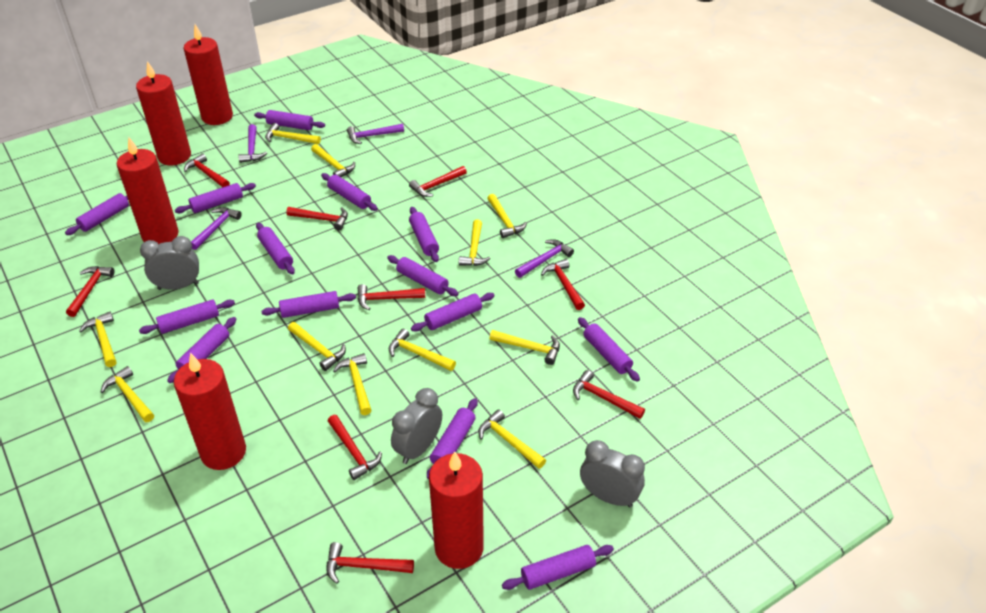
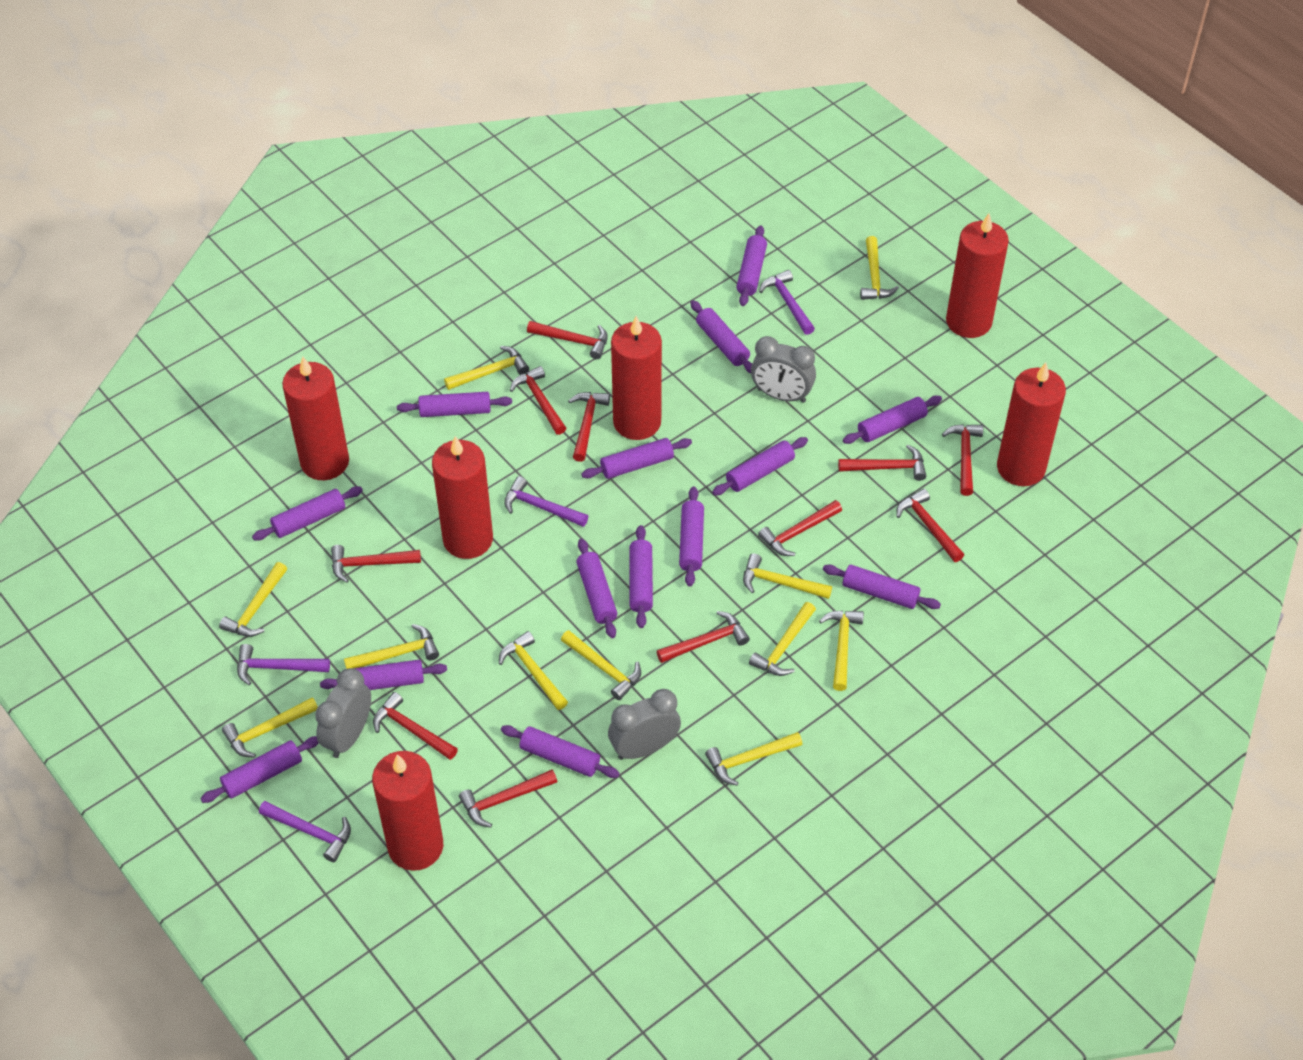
red candle: 5 -> 6
red hammer: 9 -> 11

